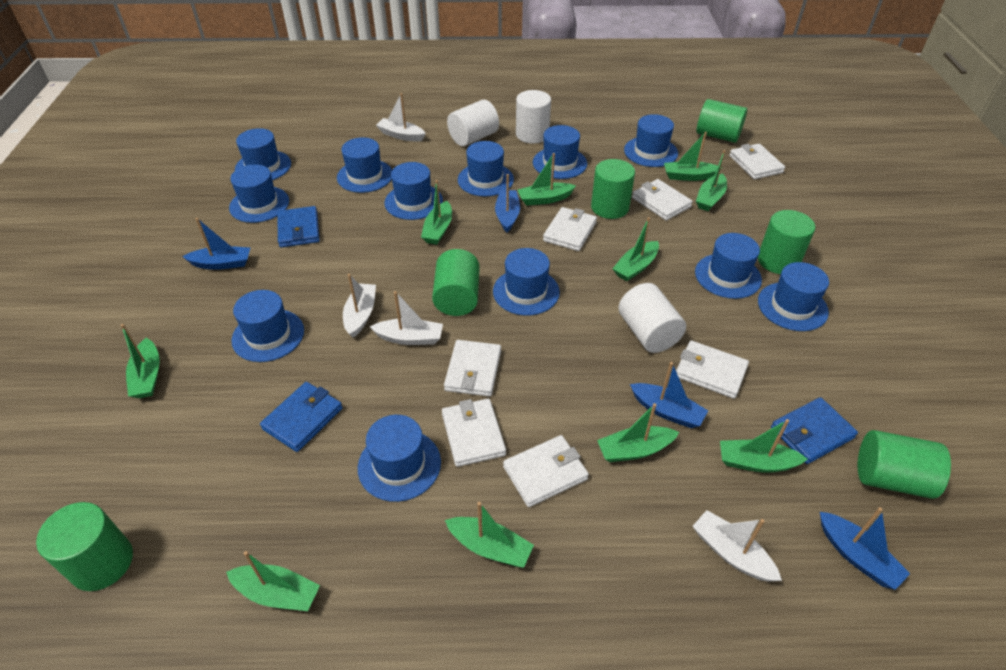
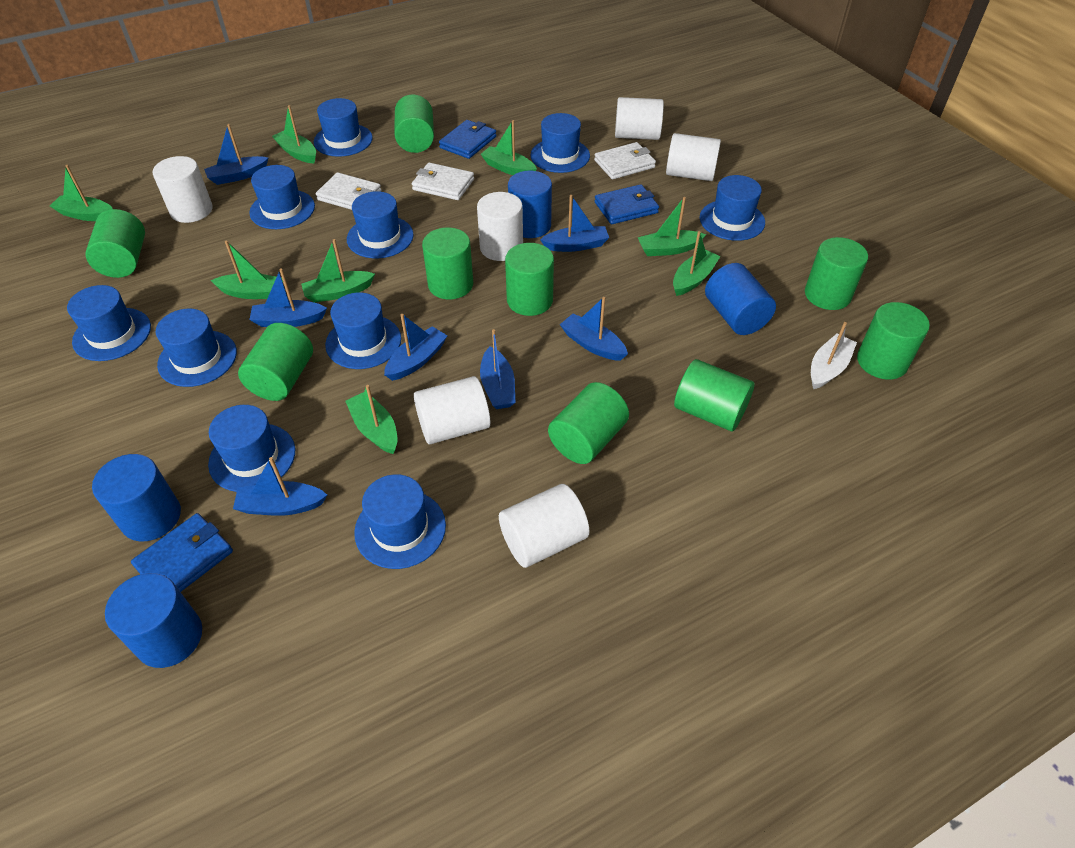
blue boat: 4 -> 7
blue cylinder: 0 -> 4
blue hat: 12 -> 10
green boat: 10 -> 8
green cylinder: 6 -> 9
white boat: 4 -> 1
white cylinder: 3 -> 6
white wallet: 7 -> 3

